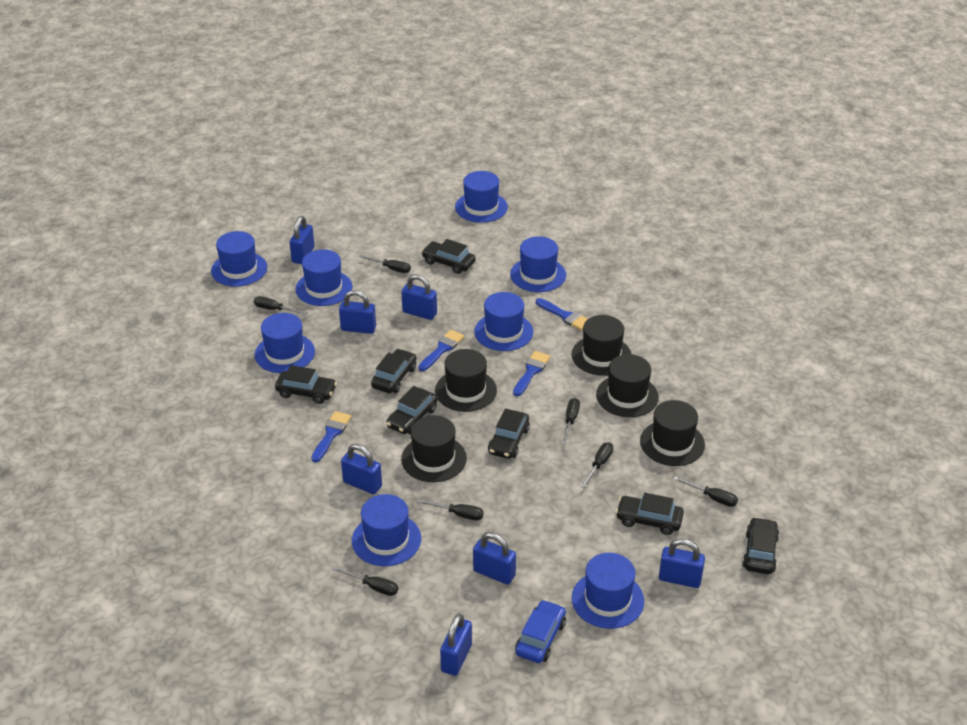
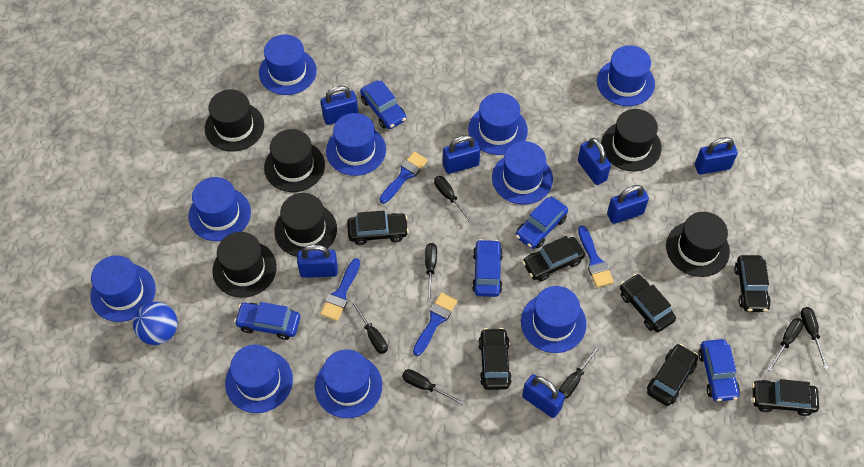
black hat: 5 -> 6
blue ball: 0 -> 1
blue car: 1 -> 5
blue hat: 8 -> 10

